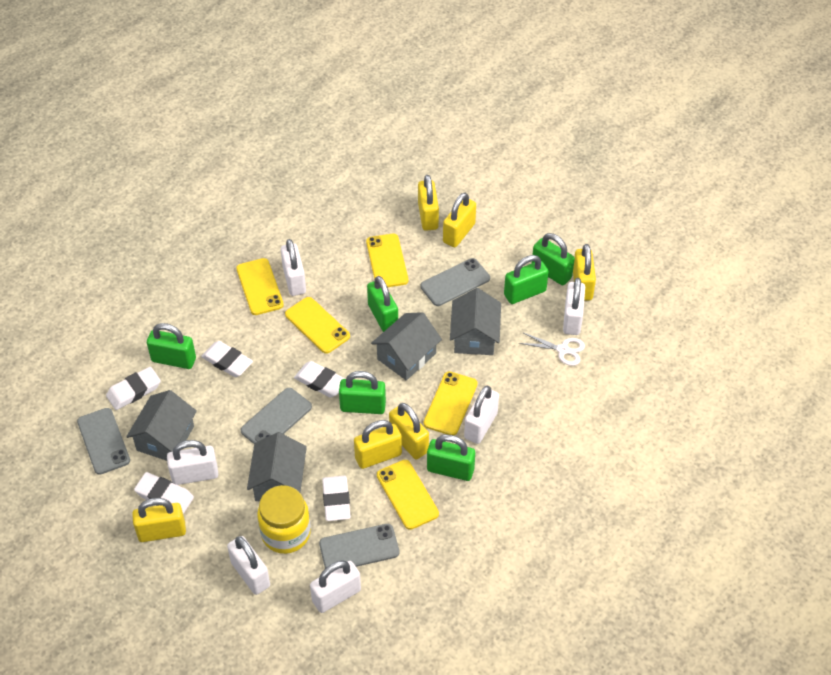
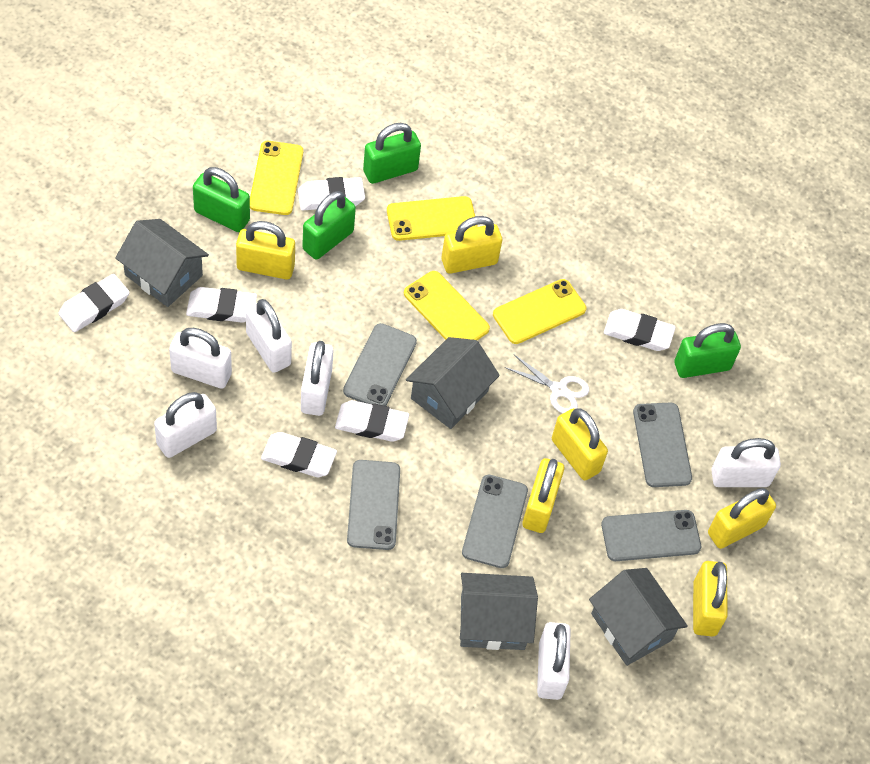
green padlock: 6 -> 4
grey phone: 4 -> 5
white eraser: 5 -> 6
yellow jar: 1 -> 0
yellow phone: 5 -> 4

